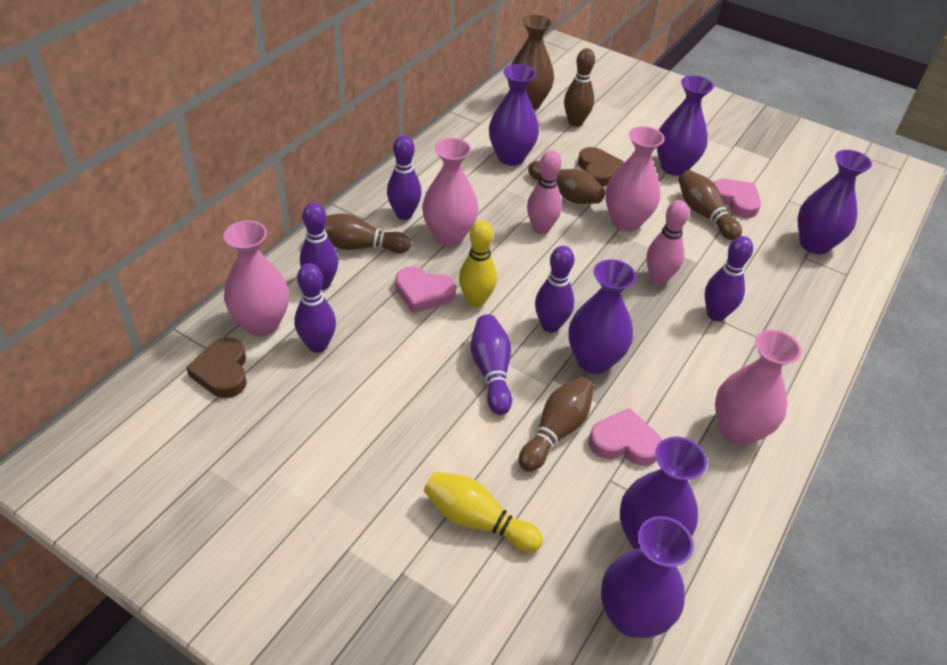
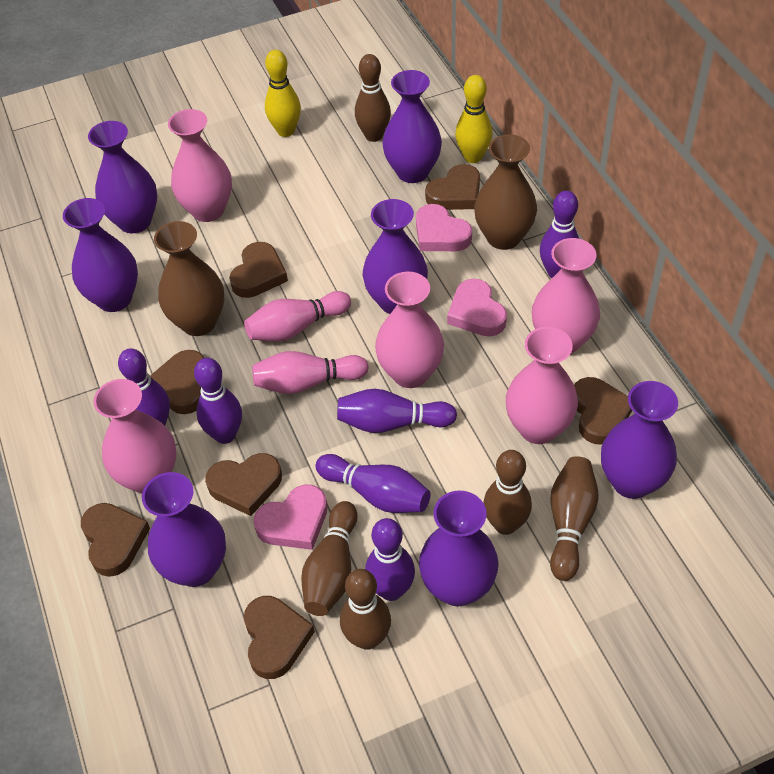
brown heart: 2 -> 7
brown vase: 1 -> 2
pink vase: 4 -> 5
purple vase: 6 -> 7

